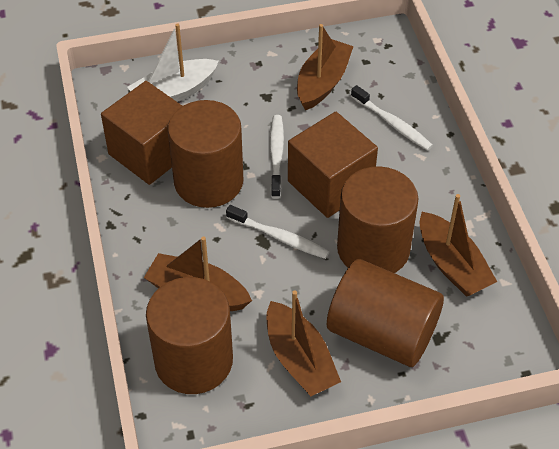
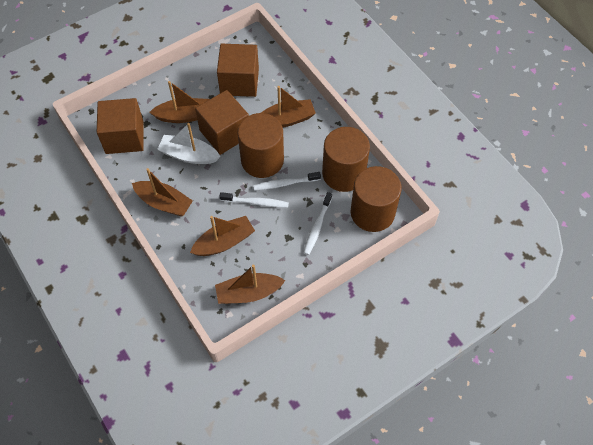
brown boat: 4 -> 5
brown cube: 2 -> 3
brown cylinder: 4 -> 3

